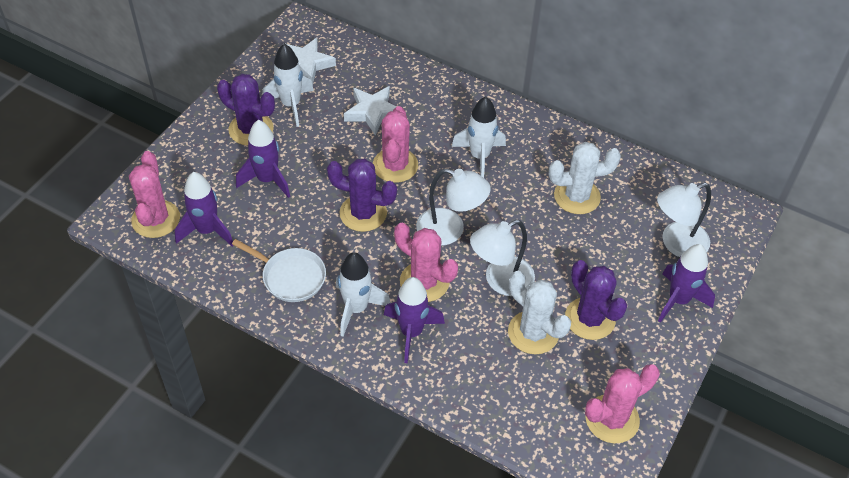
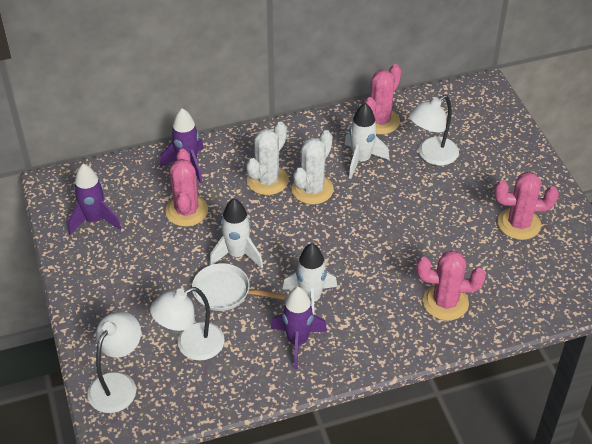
purple cactus: 3 -> 0
purple rocket: 4 -> 3
white star: 2 -> 0

